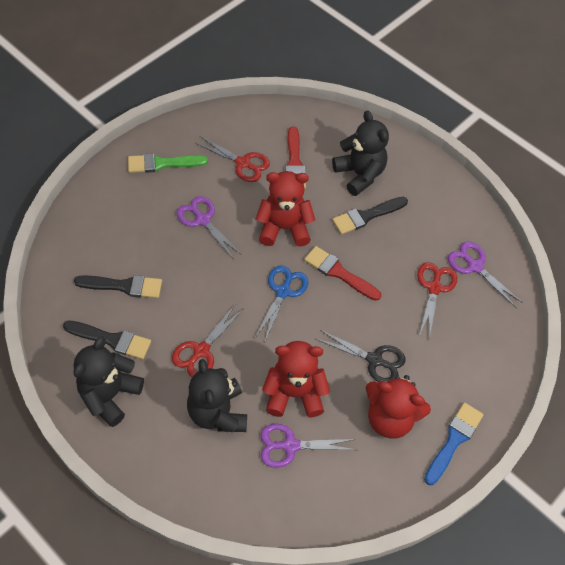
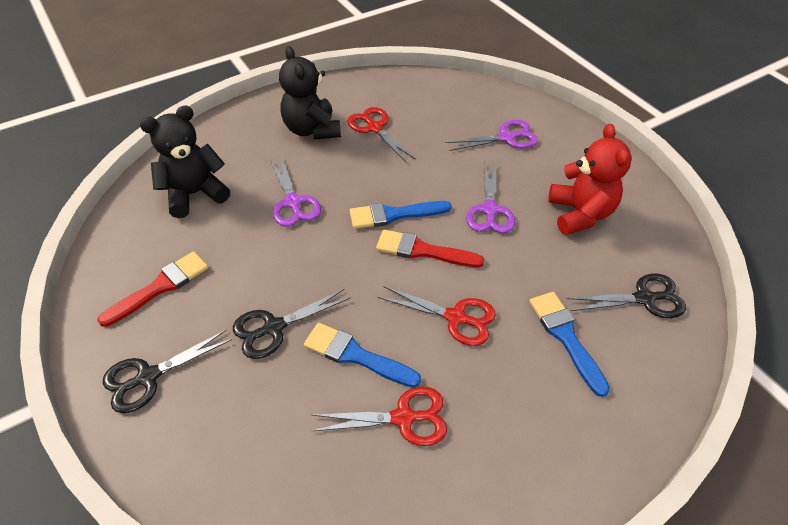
black brush: 3 -> 0
black scissors: 1 -> 3
black teddy bear: 3 -> 2
blue brush: 1 -> 3
blue scissors: 1 -> 0
green brush: 1 -> 0
red teddy bear: 3 -> 1

